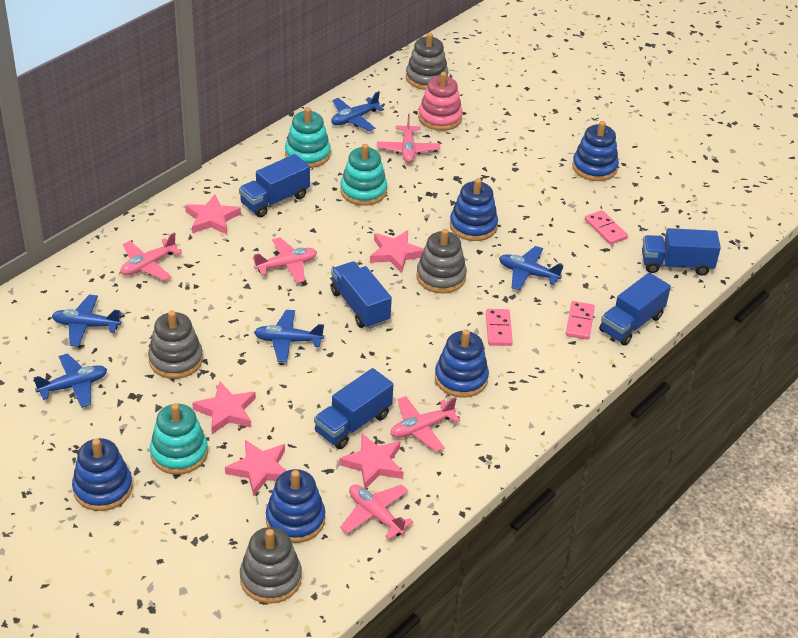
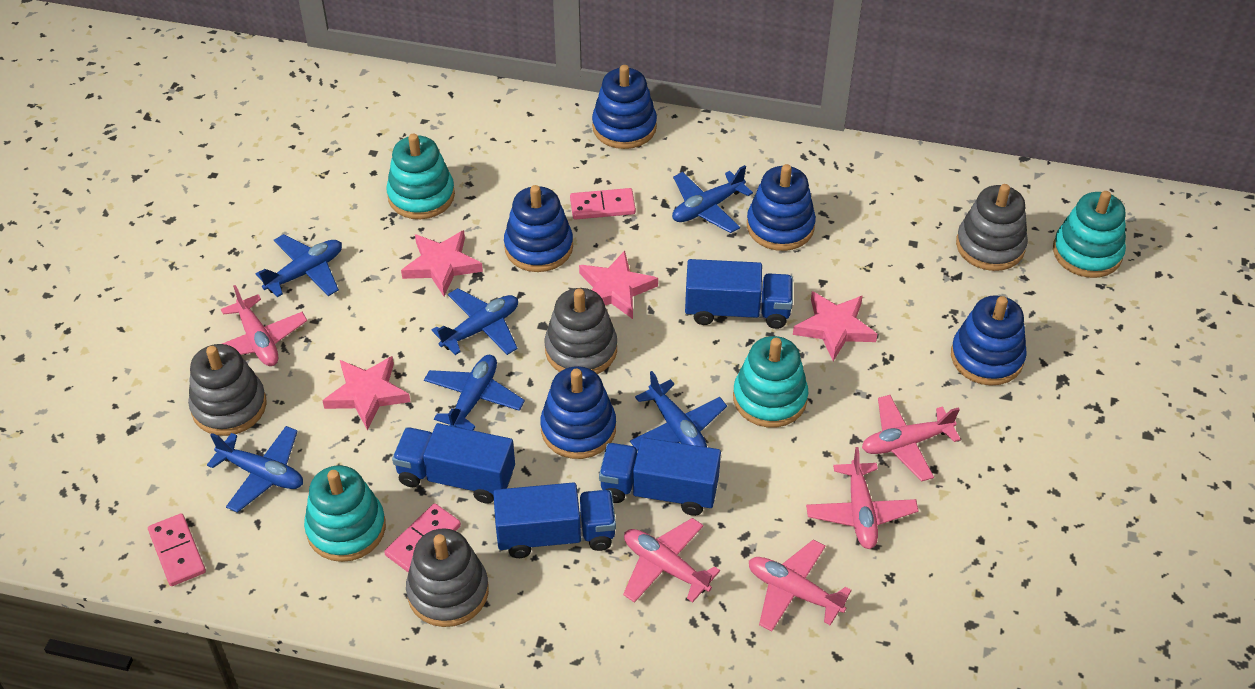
blue plane: 5 -> 6
blue truck: 5 -> 4
pink stacking toy: 1 -> 0
pink star: 5 -> 4
turquoise stacking toy: 3 -> 4

